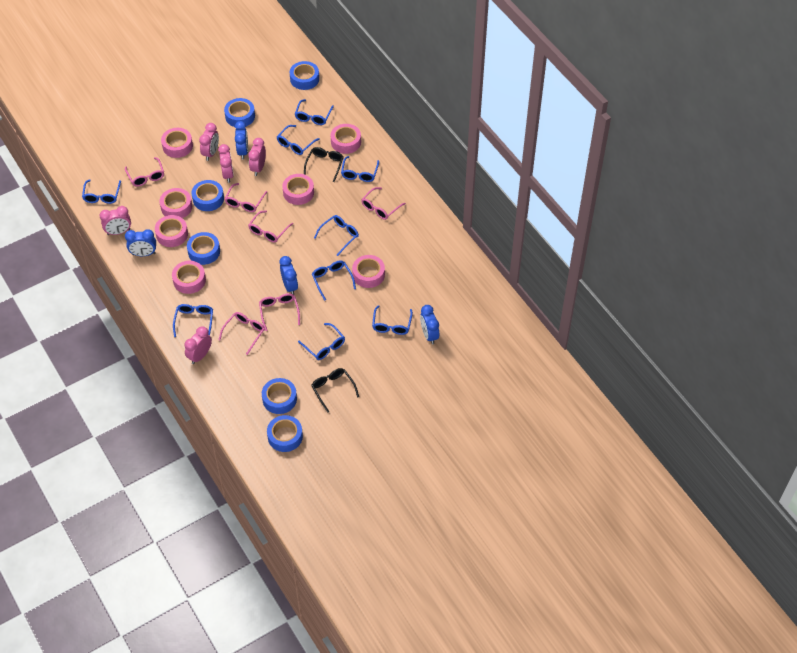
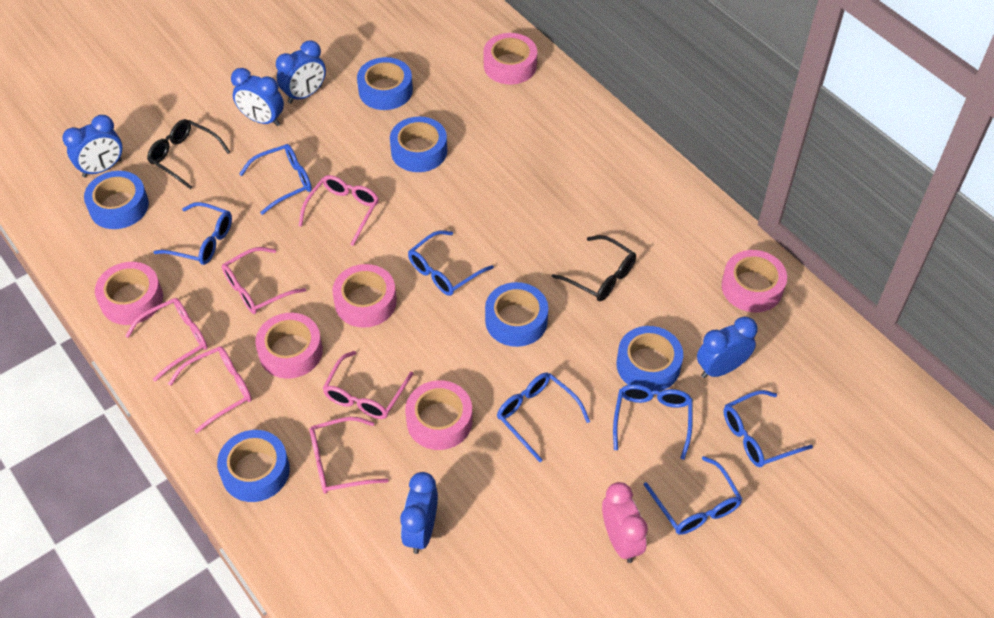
blue clock: 4 -> 5
blue glasses: 9 -> 7
pink clock: 5 -> 1
pink tape: 7 -> 6

